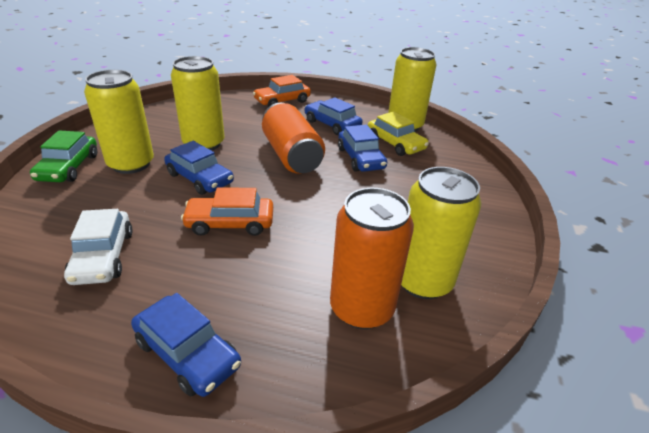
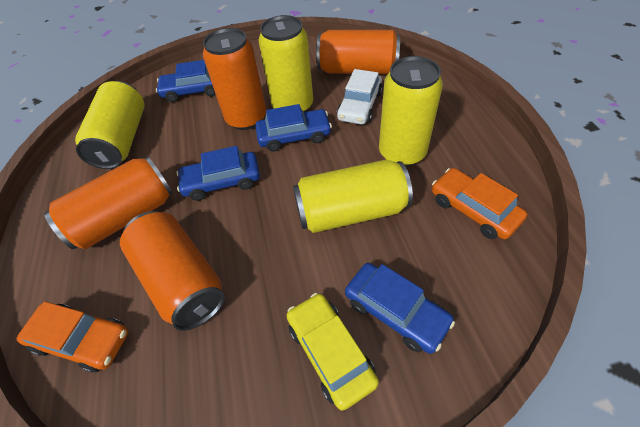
green car: 1 -> 0
orange can: 2 -> 4

